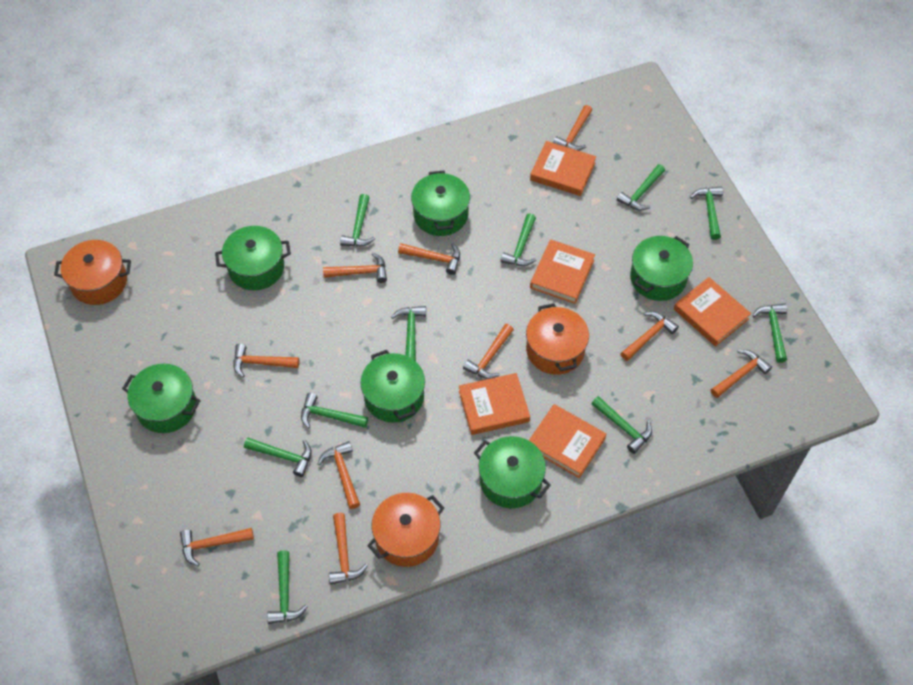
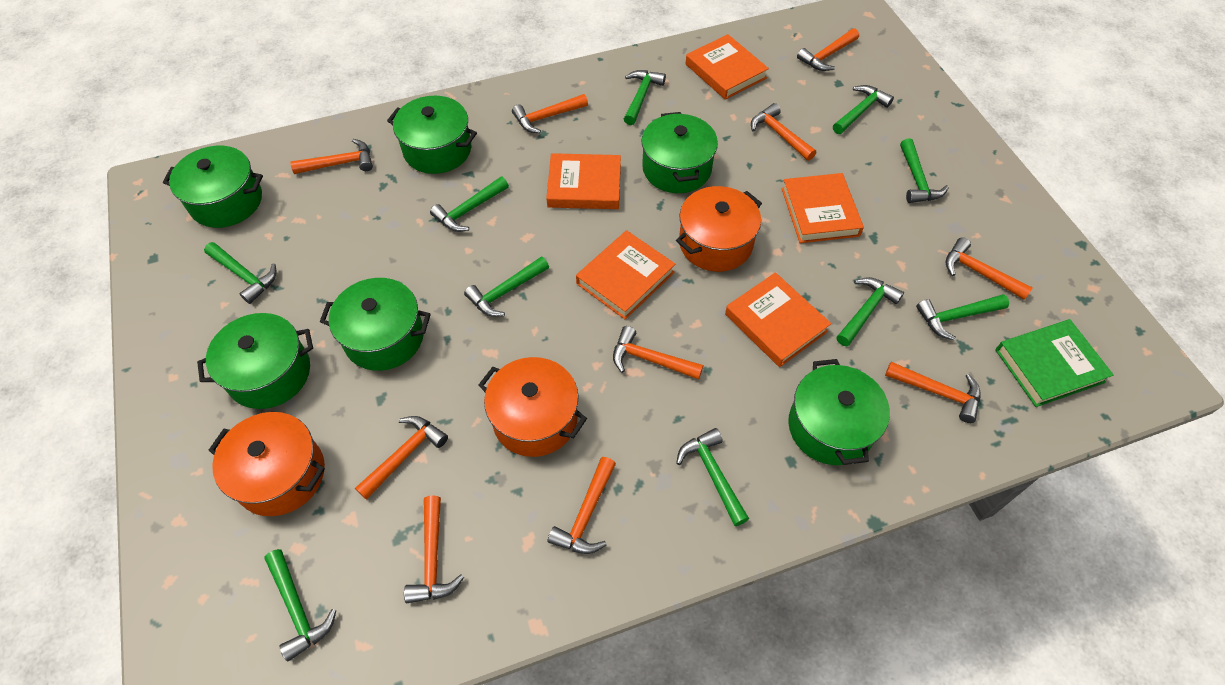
green book: 0 -> 1

